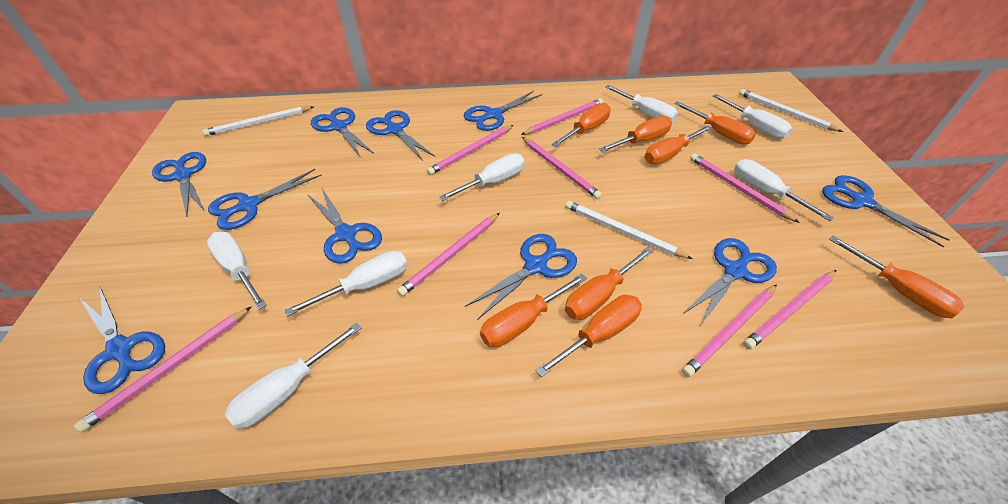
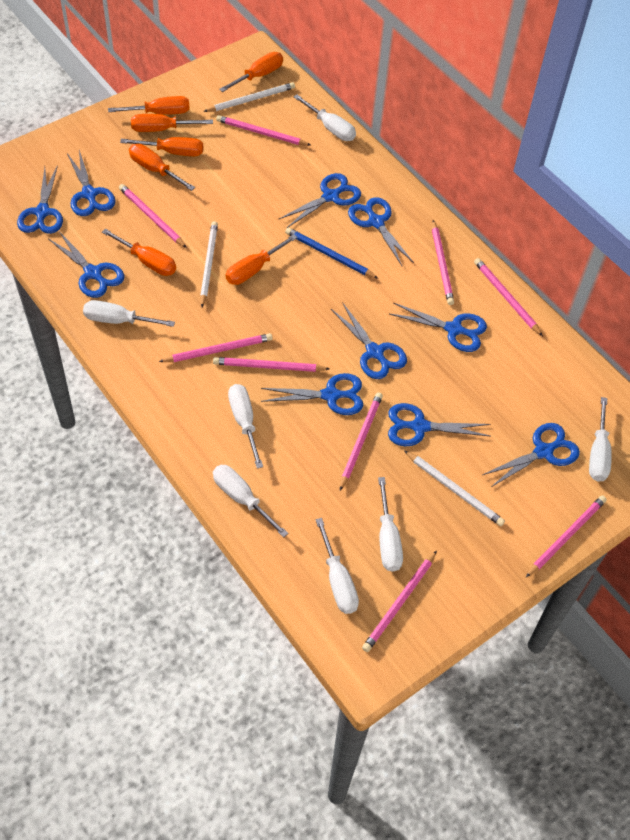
blue pencil: 0 -> 1
orange screwdriver: 8 -> 7
pink pencil: 8 -> 9

